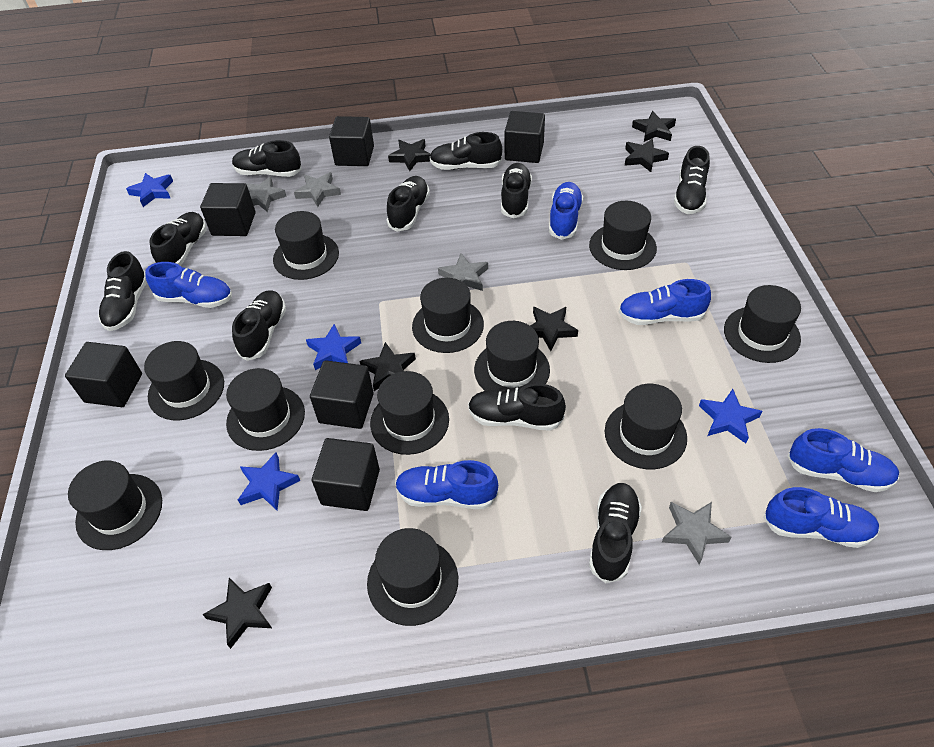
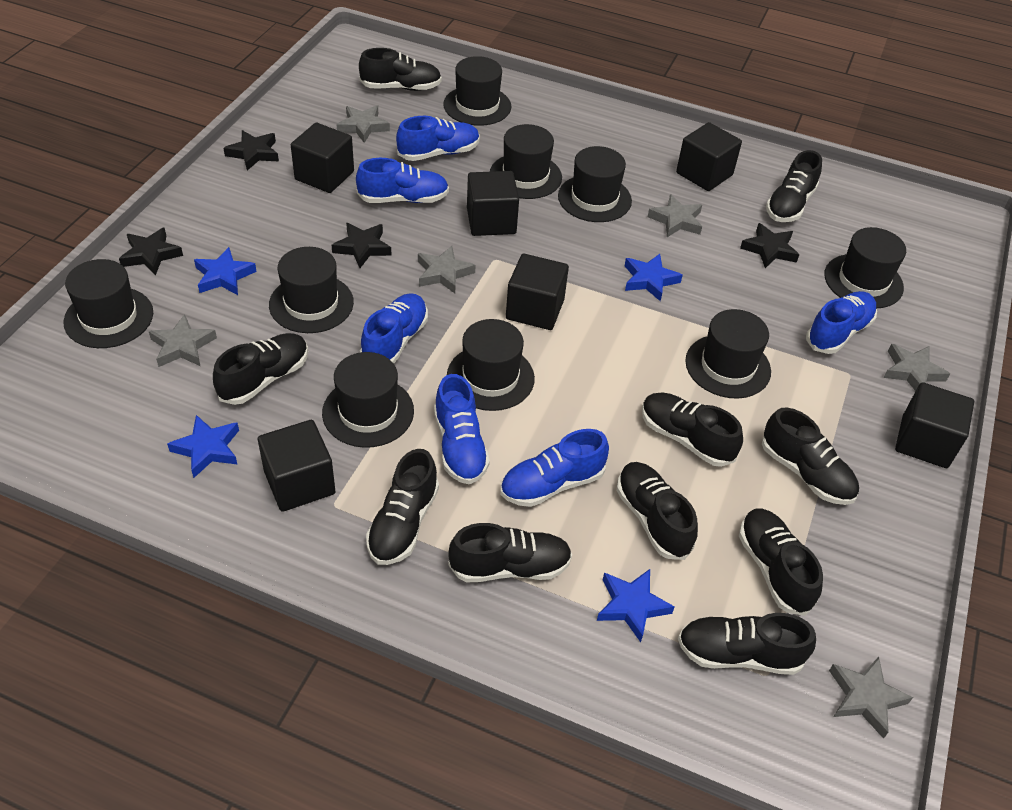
black hat: 11 -> 9
black star: 6 -> 4
grey star: 4 -> 6

